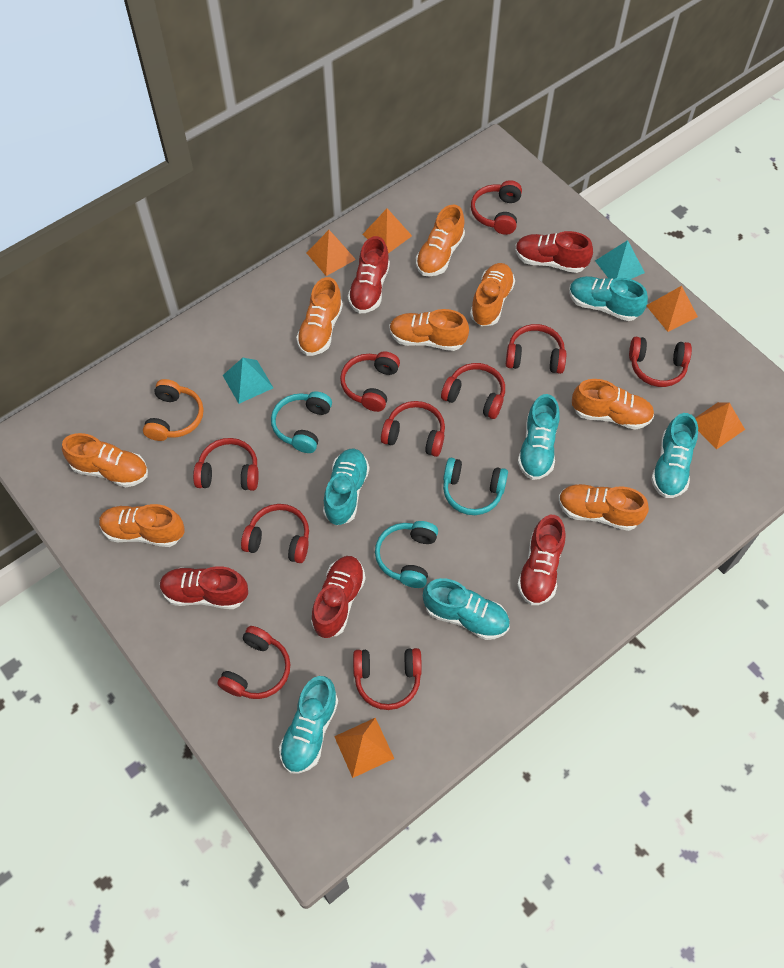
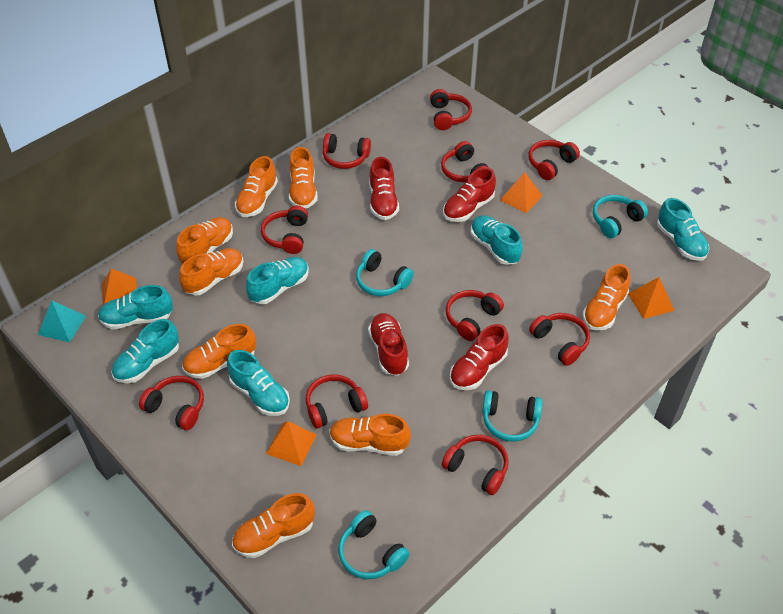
orange headphones: 1 -> 0
orange pyramid: 5 -> 4
red shoe: 5 -> 4
turquoise headphones: 3 -> 4
turquoise pyramid: 2 -> 1

